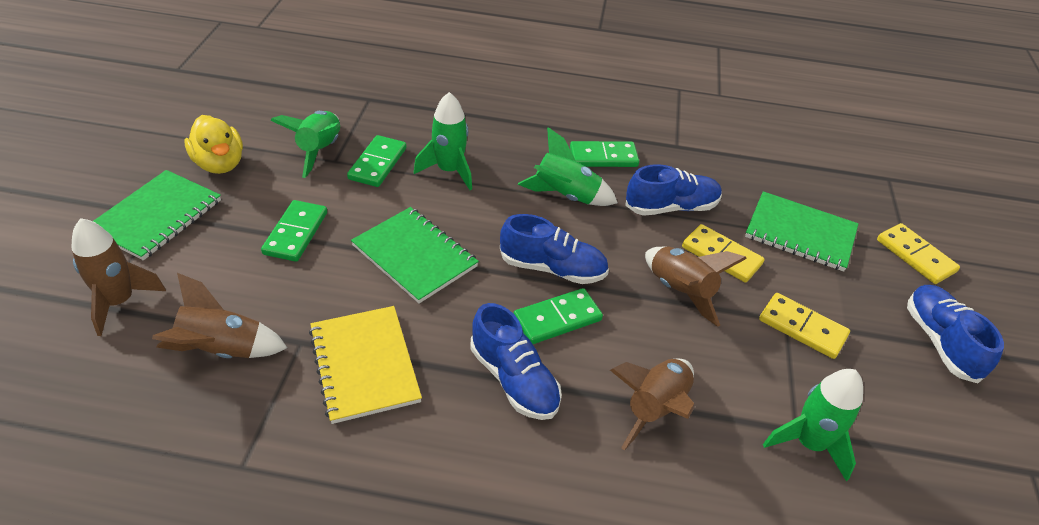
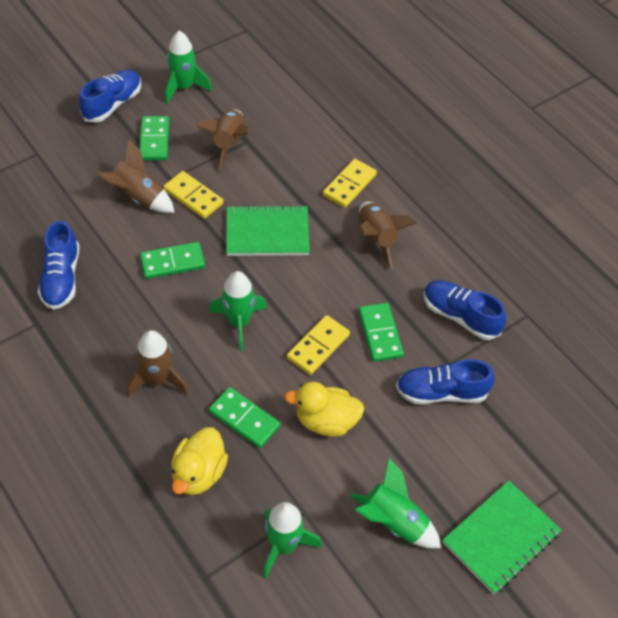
green notebook: 3 -> 2
yellow duck: 1 -> 2
yellow notebook: 1 -> 0

